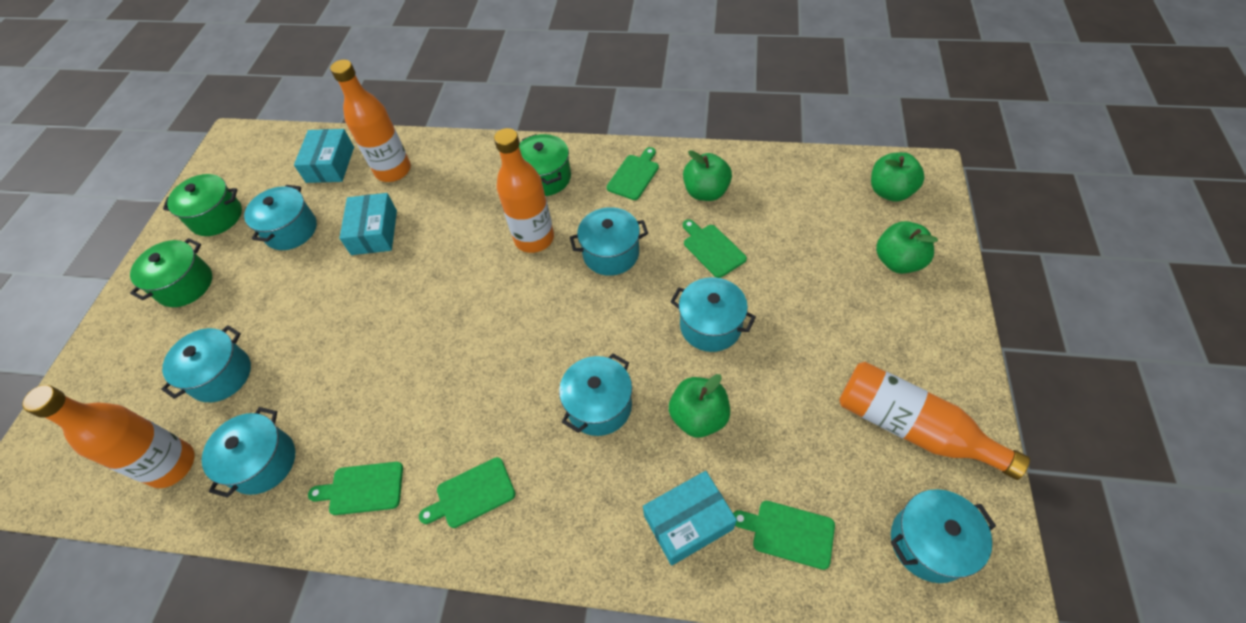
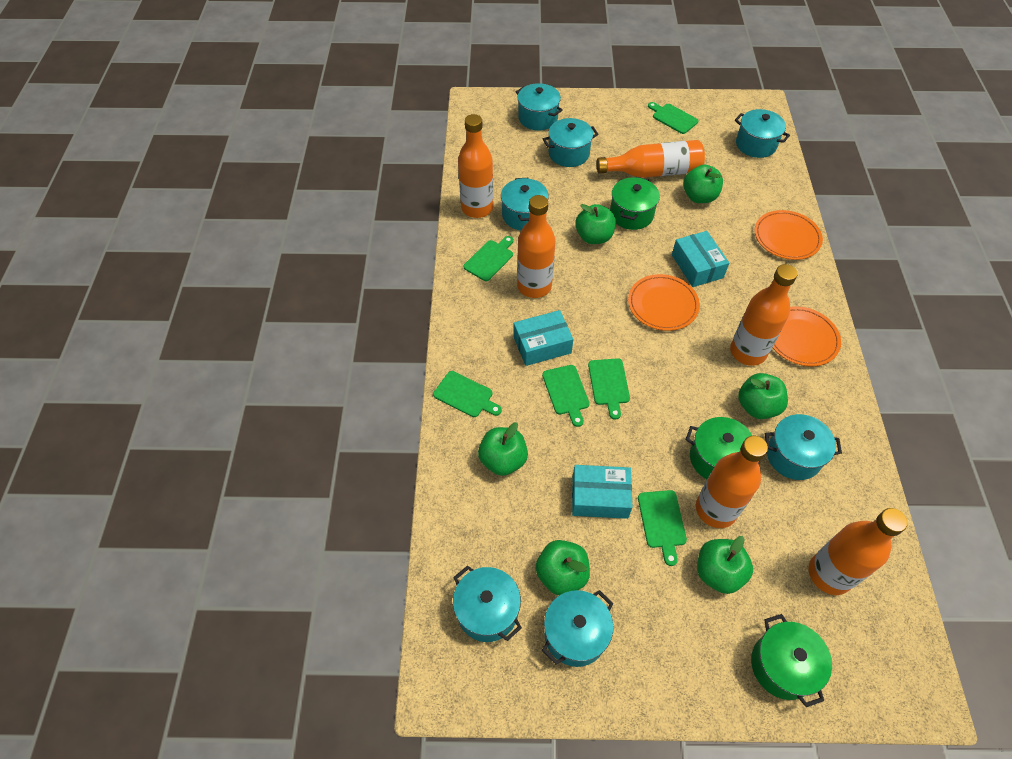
green apple: 4 -> 6
green cutting board: 5 -> 6
orange bottle: 4 -> 6
orange plate: 0 -> 3

